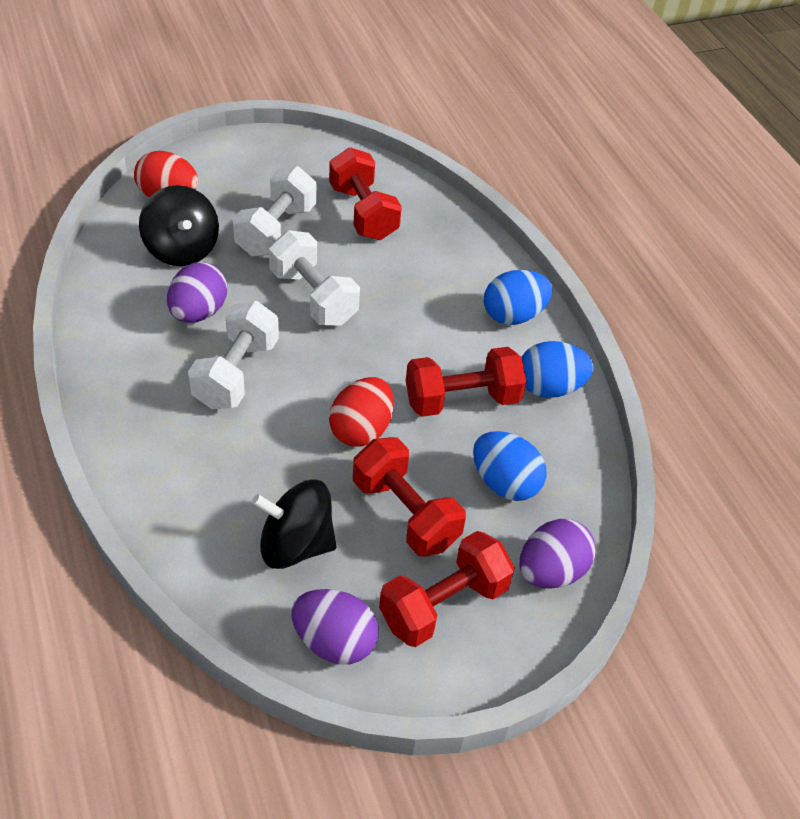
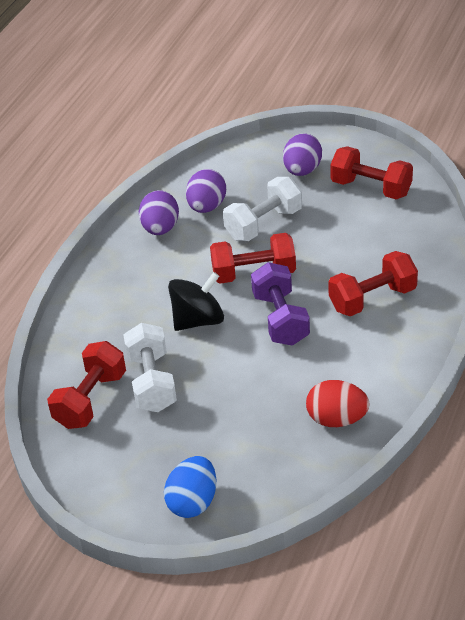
black spinning top: 2 -> 1
blue egg: 3 -> 1
purple dumbbell: 0 -> 1
red egg: 2 -> 1
white dumbbell: 3 -> 2

